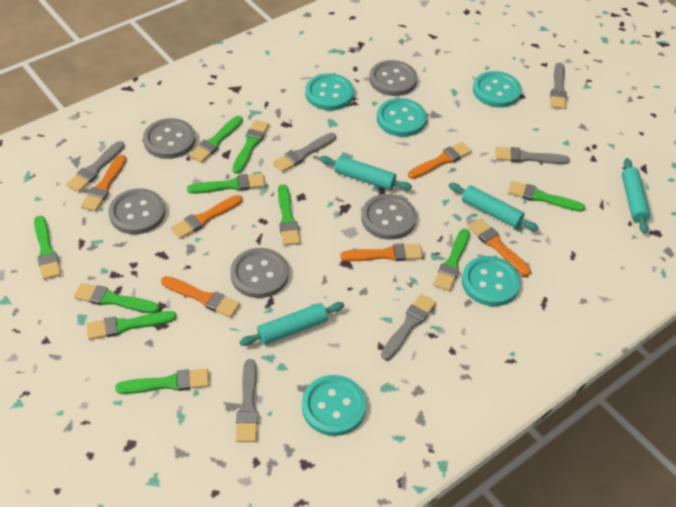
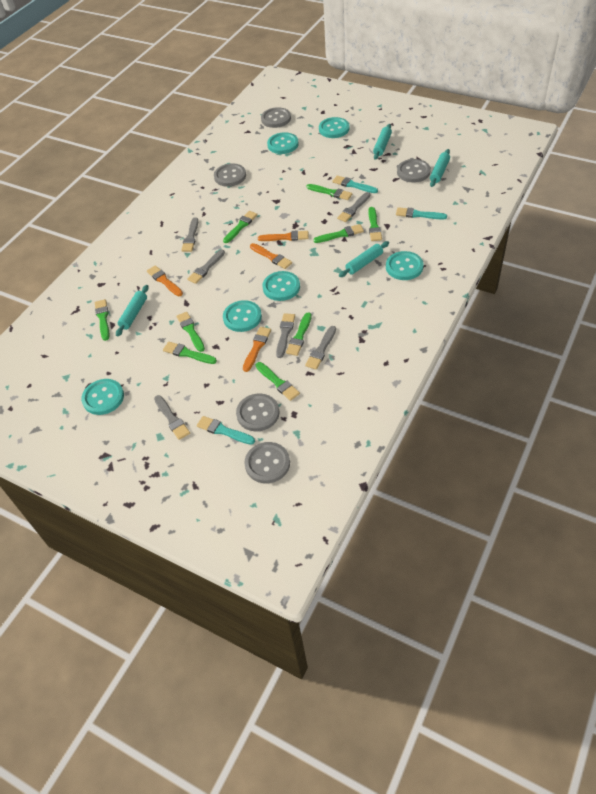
green brush: 10 -> 9
orange brush: 6 -> 4
turquoise brush: 0 -> 3
turquoise button: 5 -> 6

